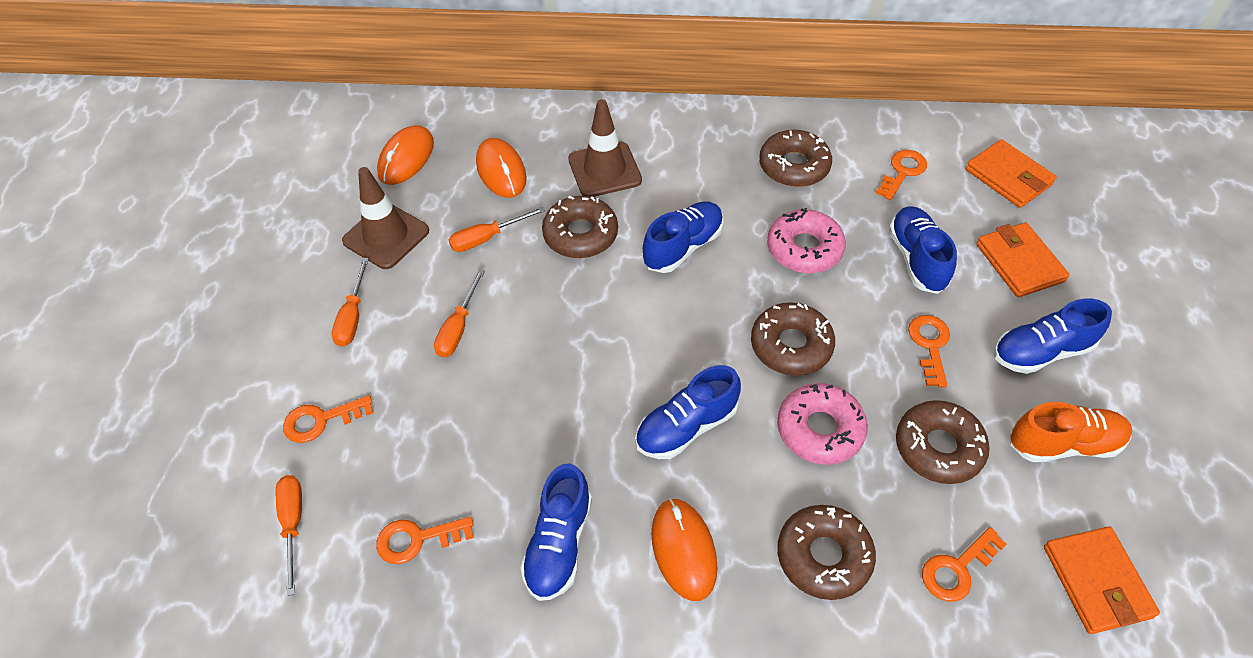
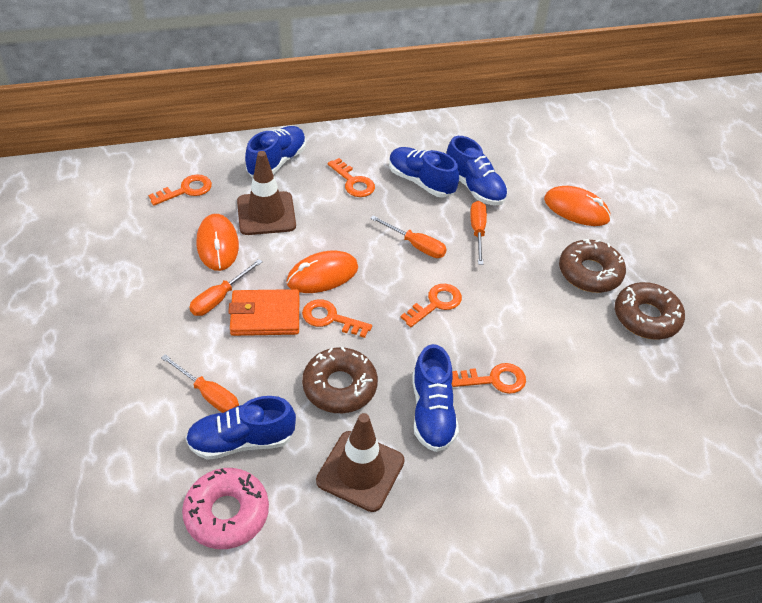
brown donut: 5 -> 3
orange shoe: 1 -> 0
orange wallet: 3 -> 1
pink donut: 2 -> 1

